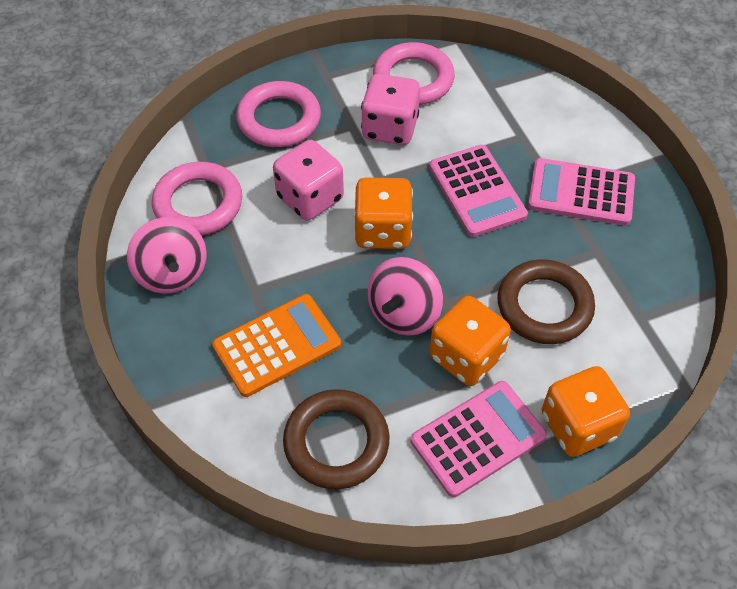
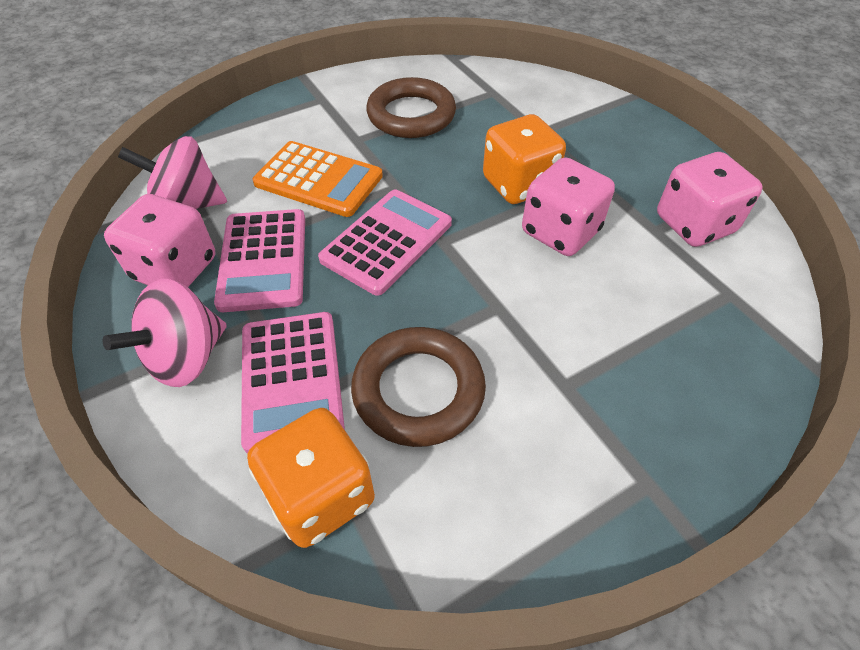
orange dice: 3 -> 2
pink dice: 2 -> 3
pink ring: 3 -> 0

